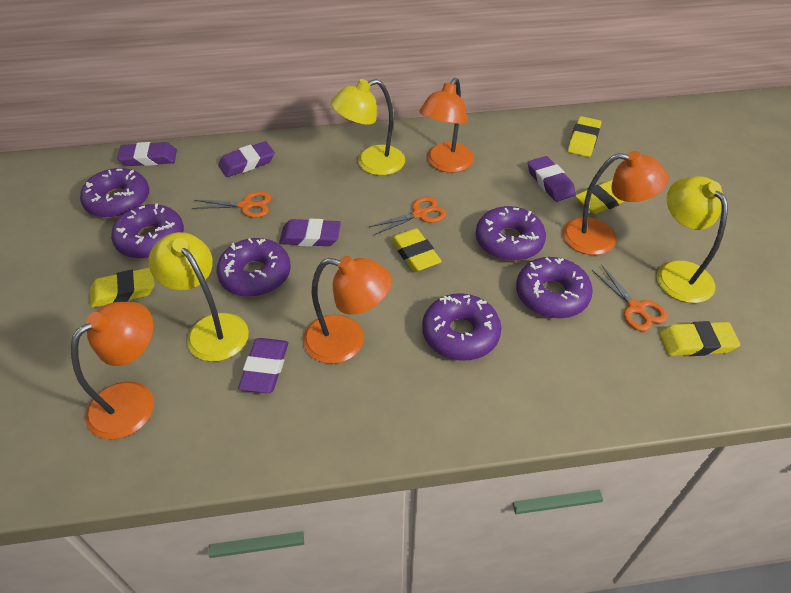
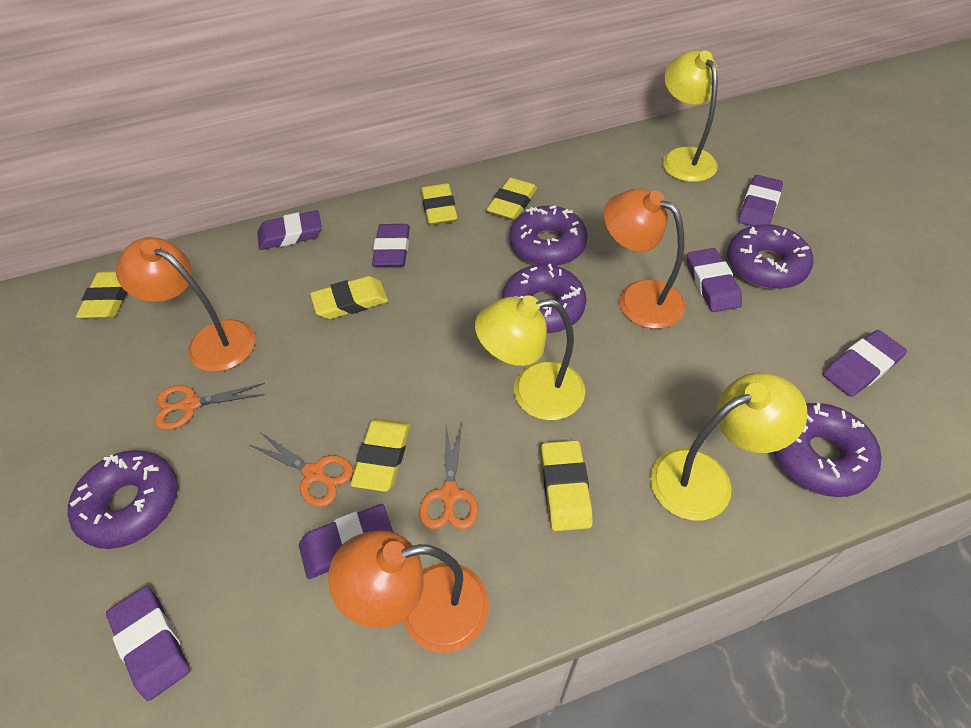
orange lamp: 4 -> 3
purple donut: 6 -> 5
purple eraser: 5 -> 7
yellow eraser: 5 -> 6

